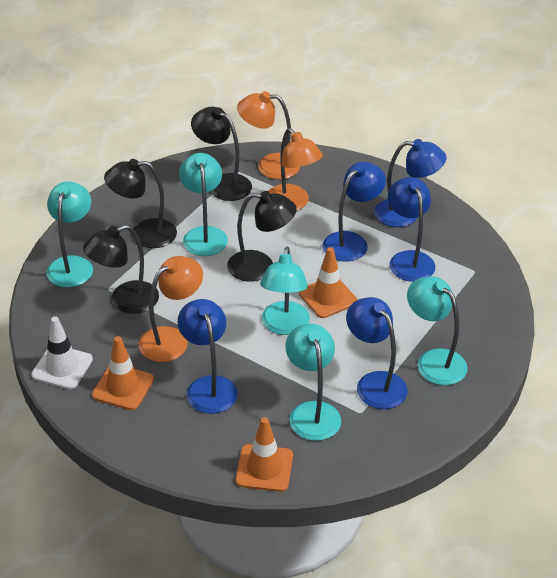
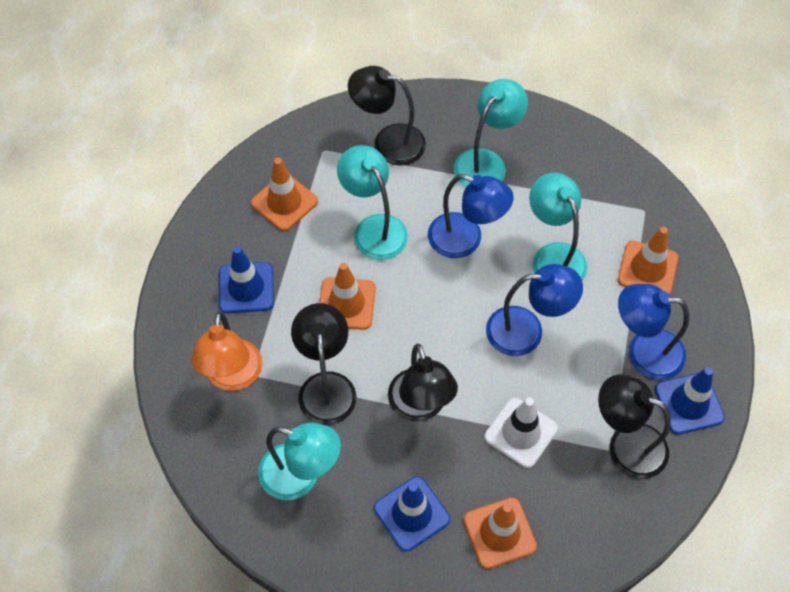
blue lamp: 5 -> 3
blue traffic cone: 0 -> 3
orange lamp: 3 -> 1
orange traffic cone: 3 -> 4
turquoise lamp: 5 -> 4

